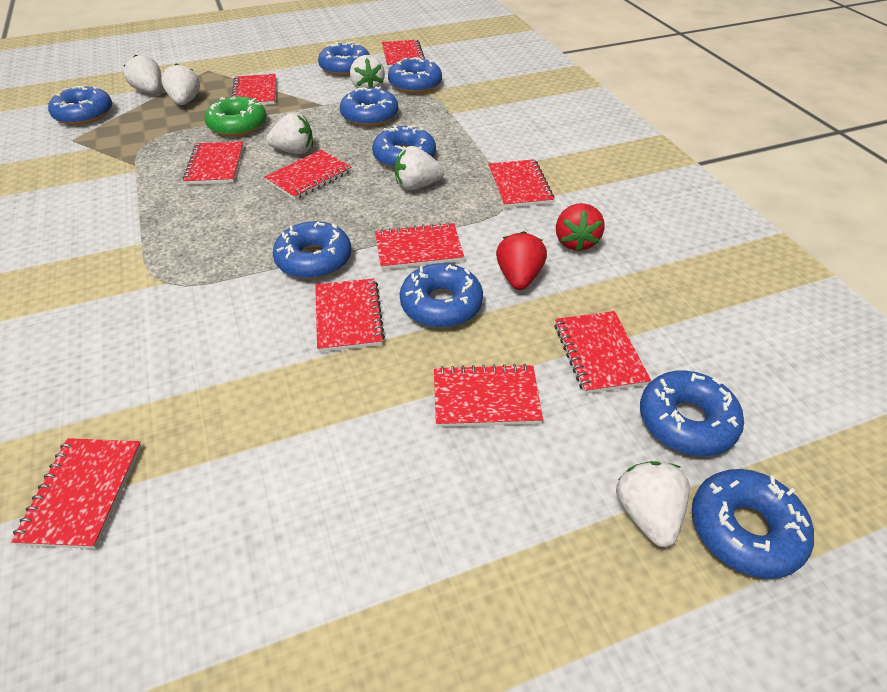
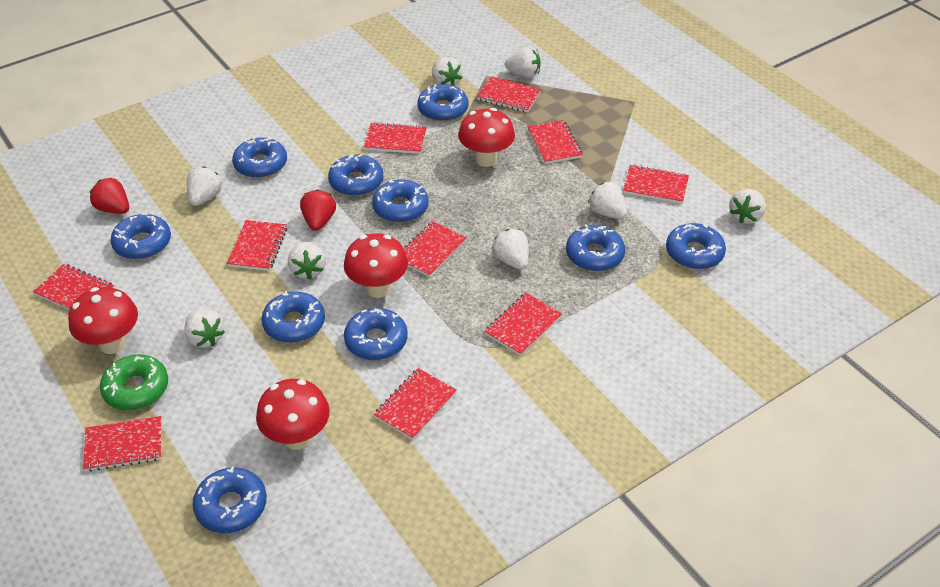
blue donut: 9 -> 10
red mushroom: 0 -> 4
white strawberry: 6 -> 8

